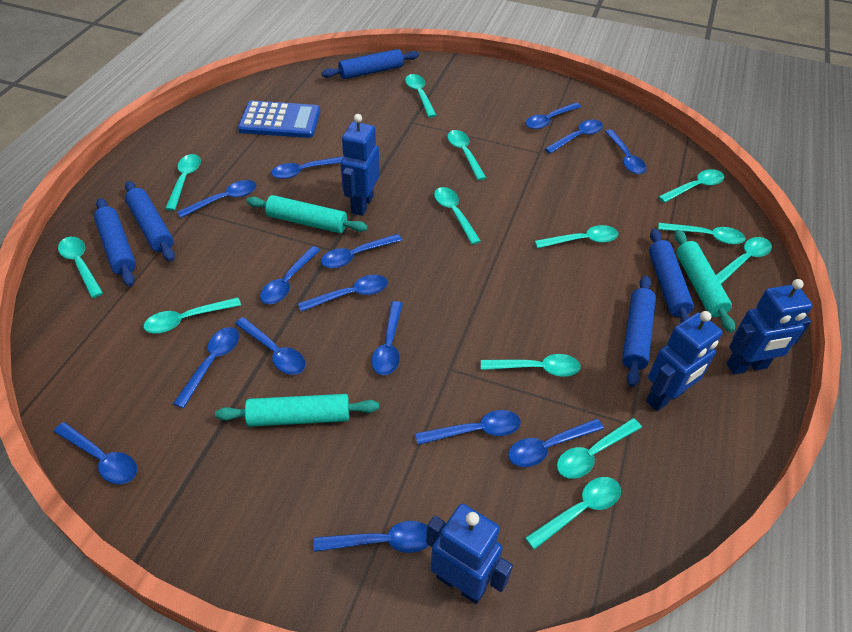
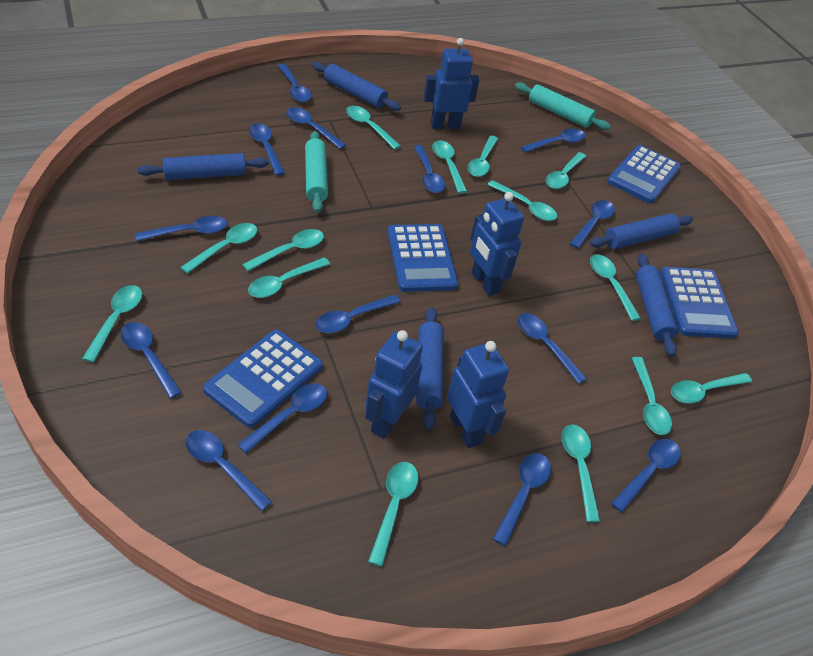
blue calculator: 1 -> 4
blue spoon: 15 -> 14
turquoise rolling pin: 3 -> 2
turquoise spoon: 13 -> 14

